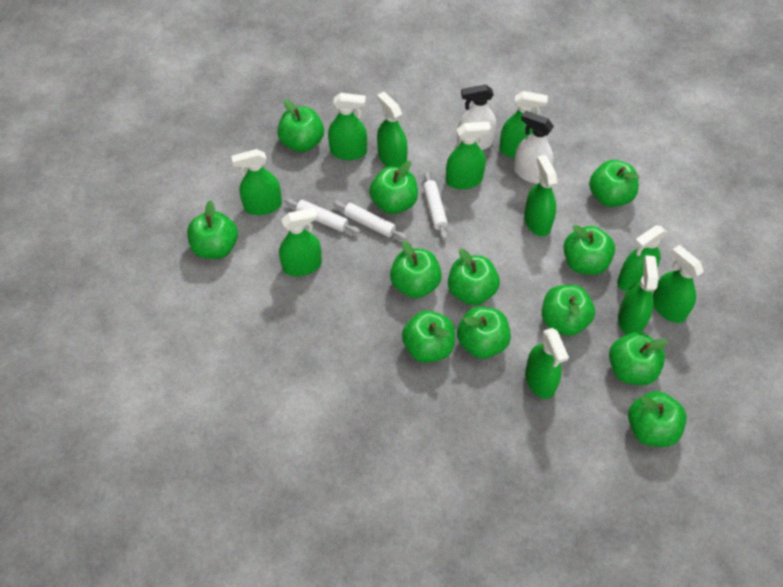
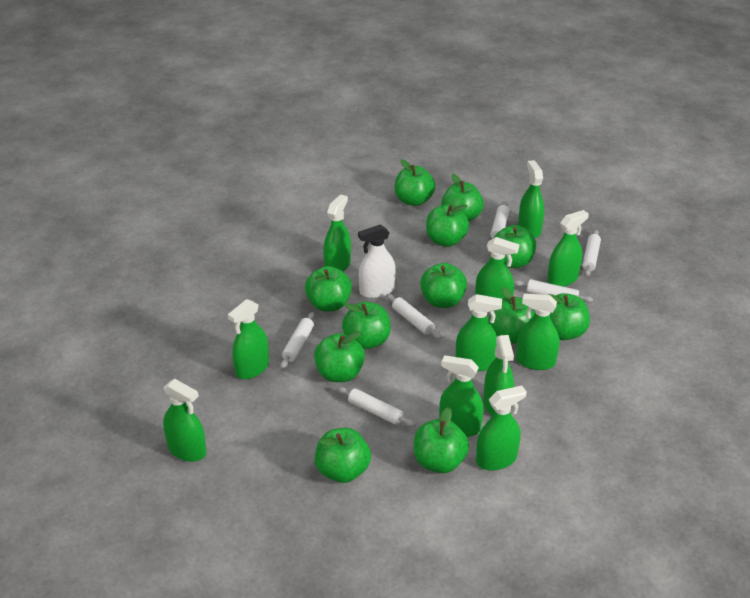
white rolling pin: 3 -> 6
white spray bottle: 2 -> 1

